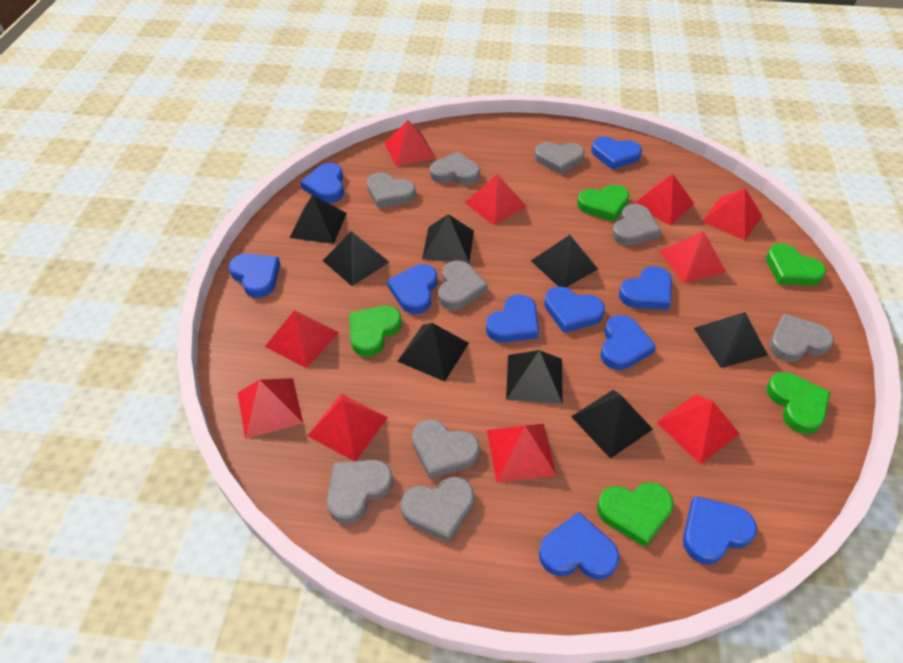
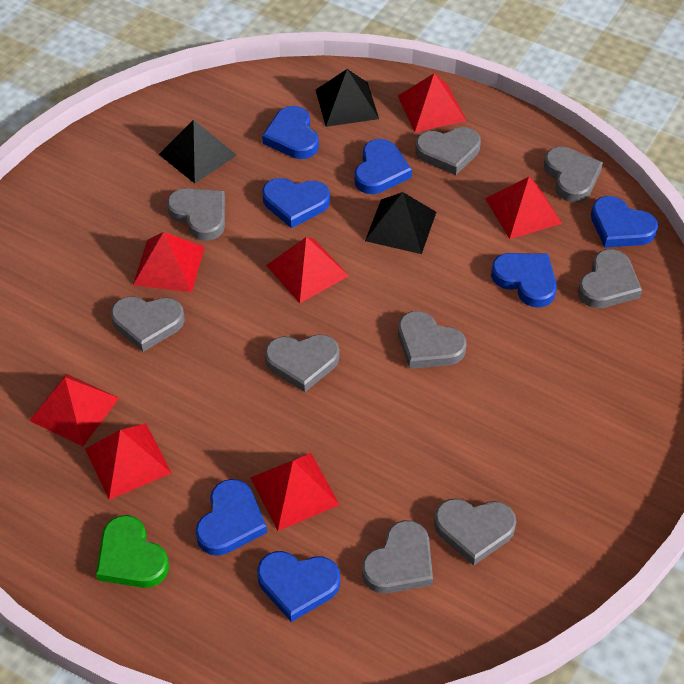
black pyramid: 8 -> 3
blue heart: 10 -> 7
green heart: 5 -> 1
red pyramid: 10 -> 7

